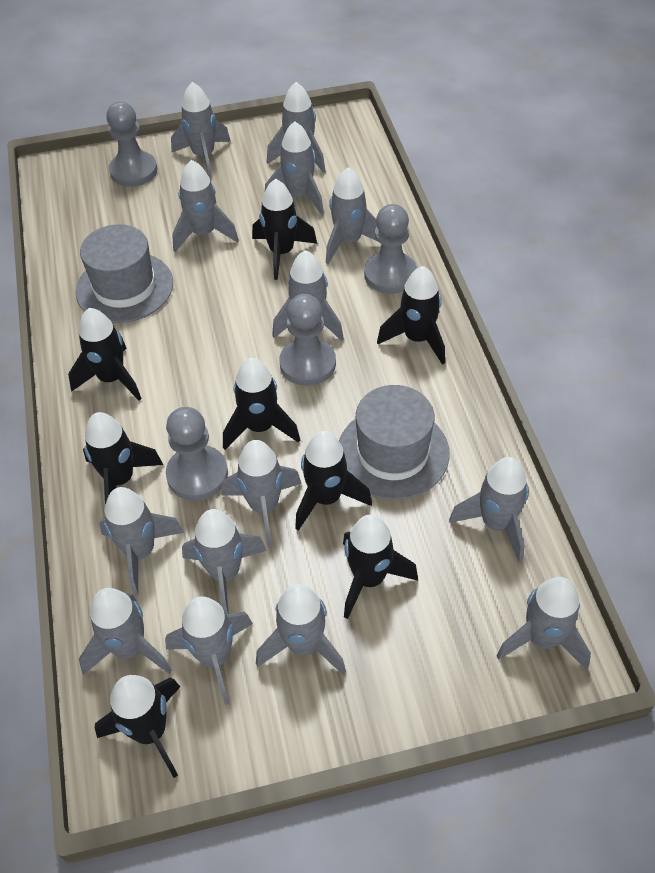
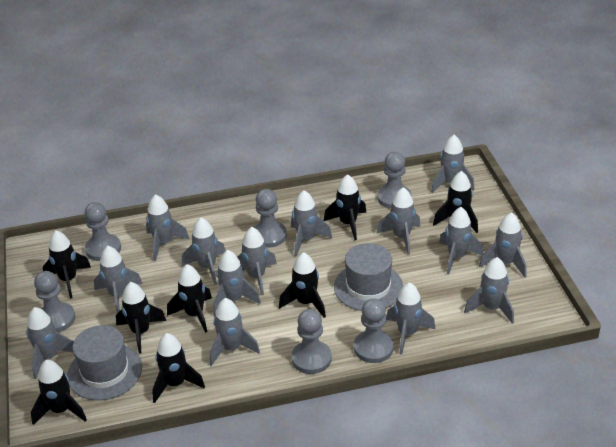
grey pawn: 4 -> 6

